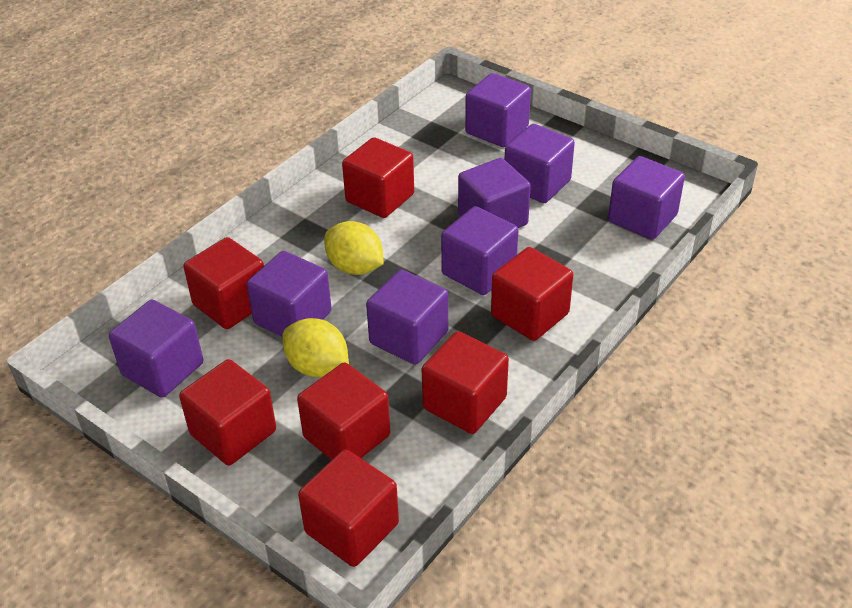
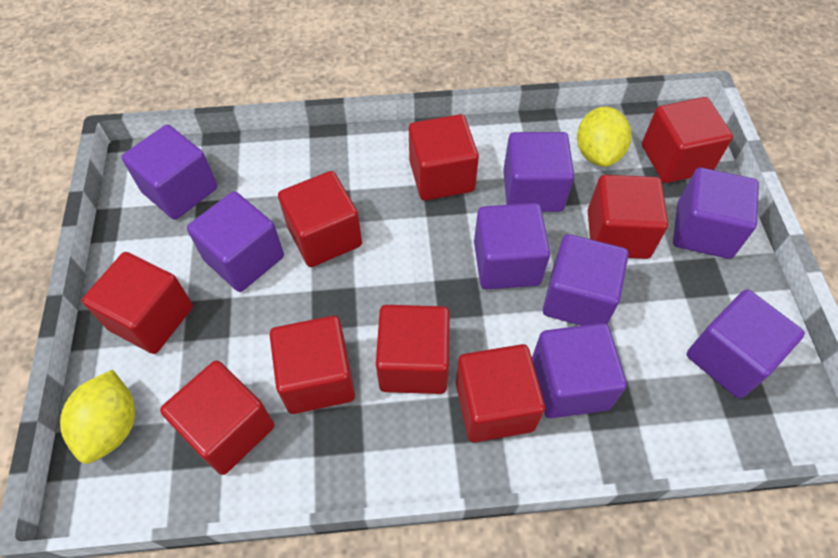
red cube: 7 -> 9

